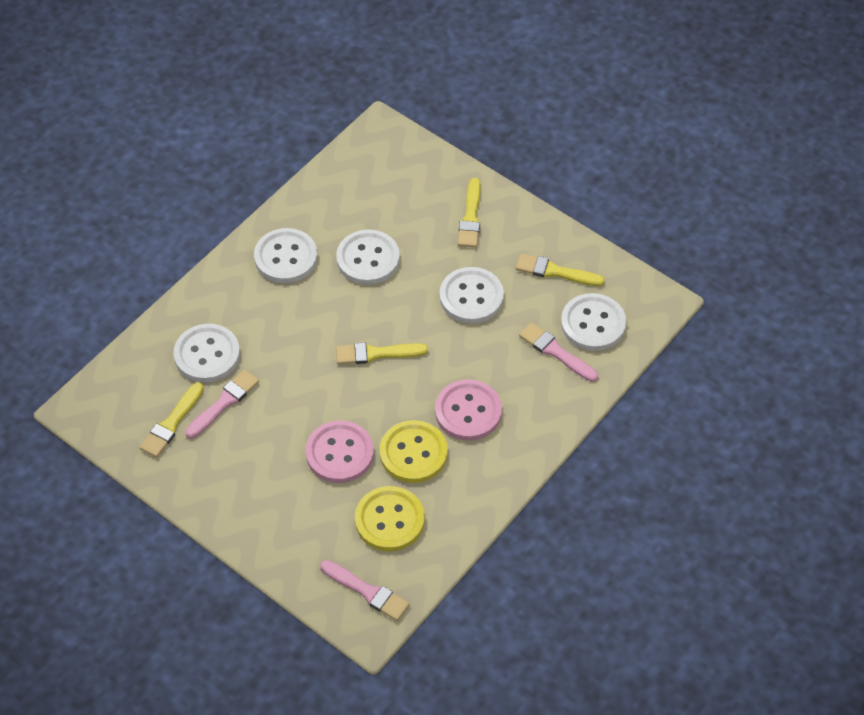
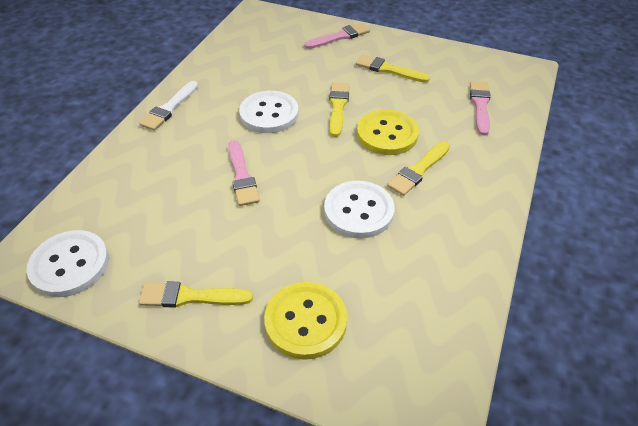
pink button: 2 -> 0
white brush: 0 -> 1
white button: 5 -> 3

